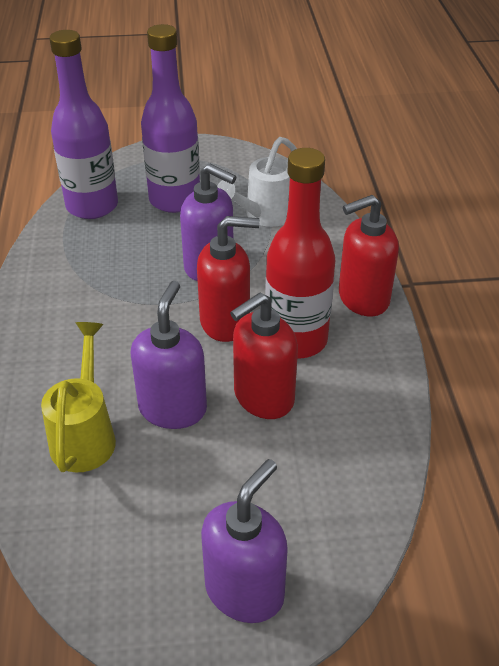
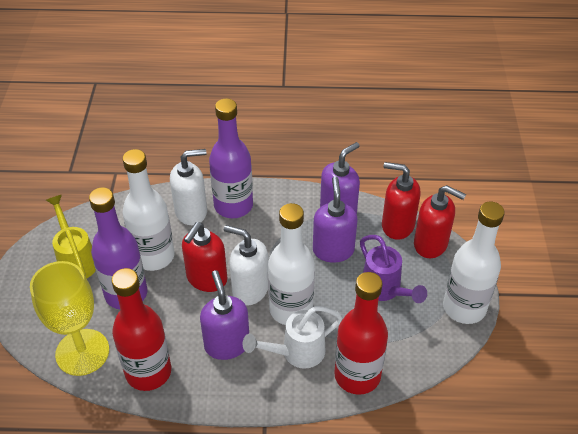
purple watering can: 0 -> 1
red bottle: 1 -> 2
white bottle: 0 -> 3
white soap dispenser: 0 -> 2
yellow goblet: 0 -> 1

